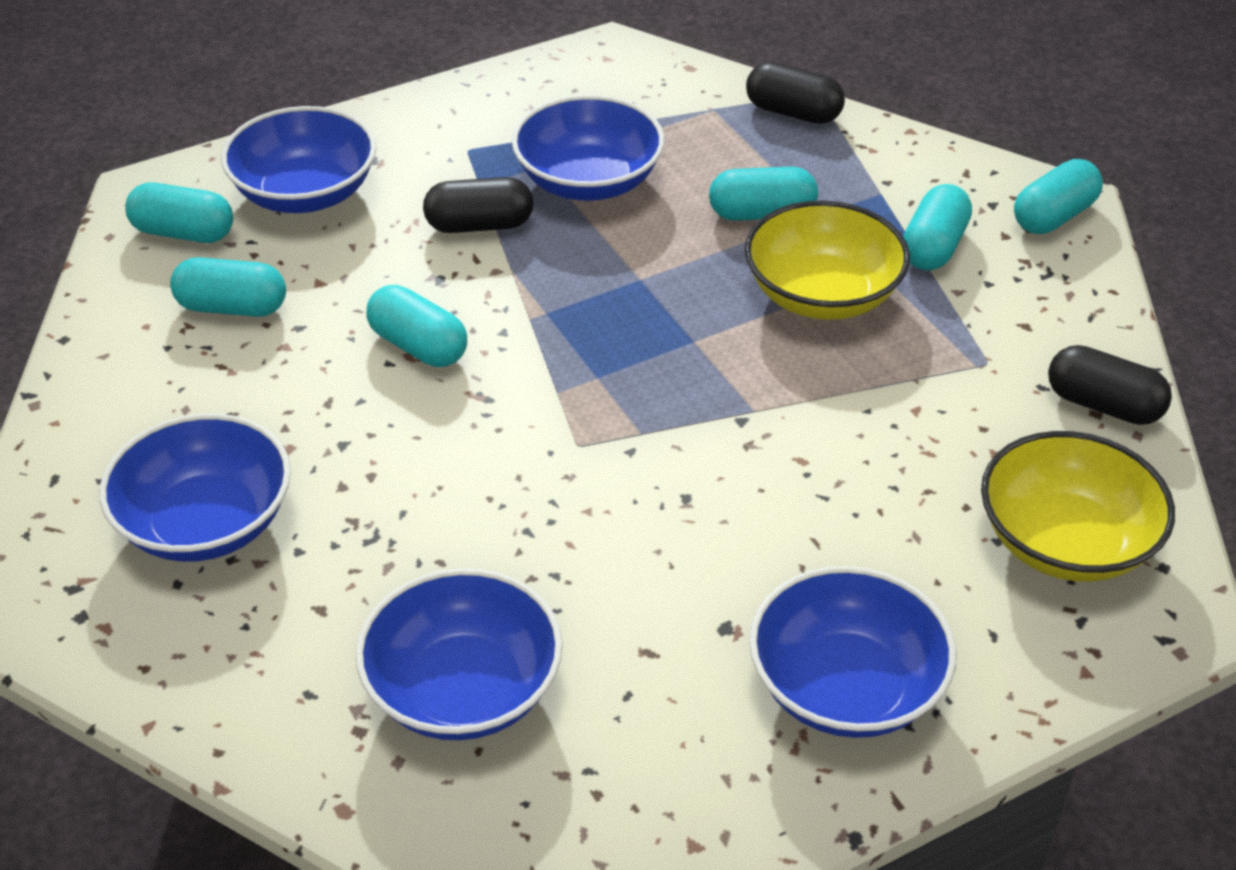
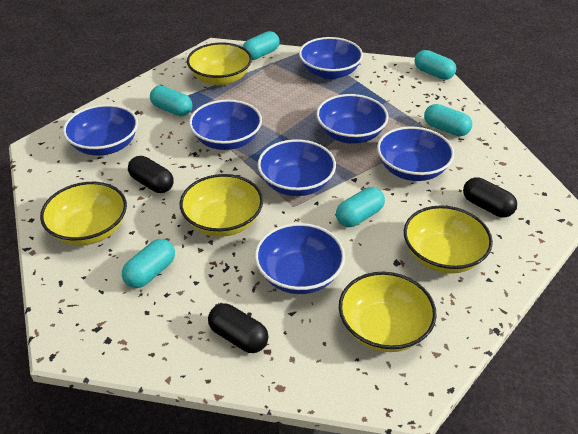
blue bowl: 5 -> 7
yellow bowl: 2 -> 5

